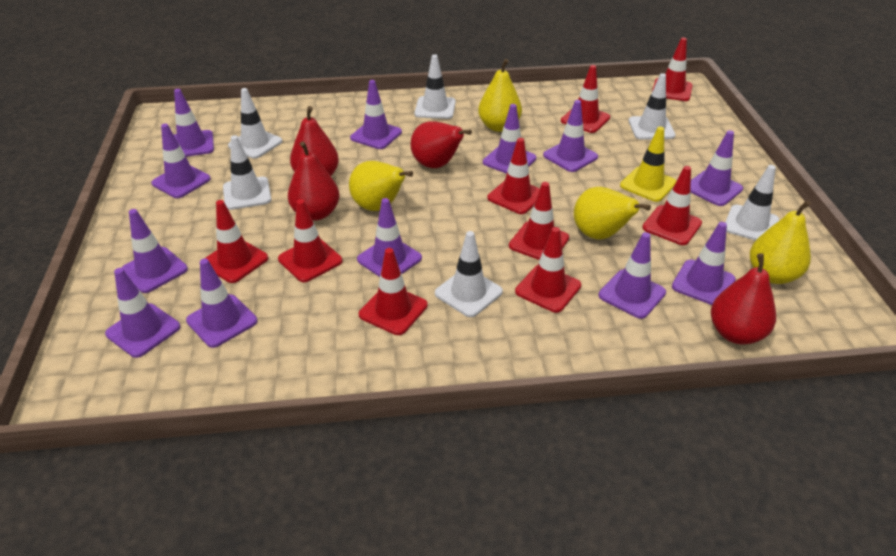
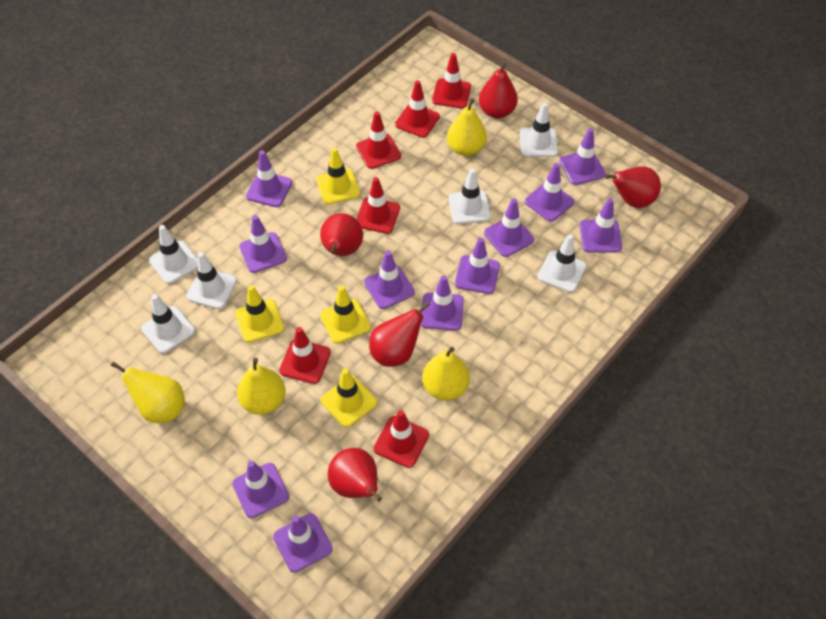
purple traffic cone: 12 -> 11
red pear: 4 -> 5
red traffic cone: 9 -> 6
yellow traffic cone: 1 -> 4

